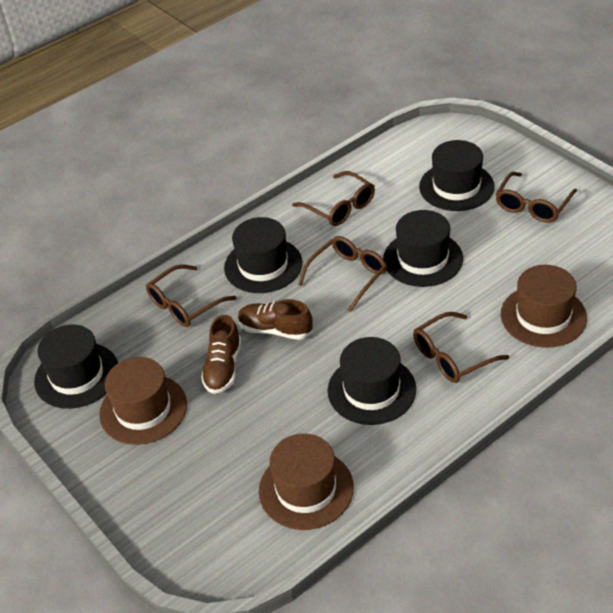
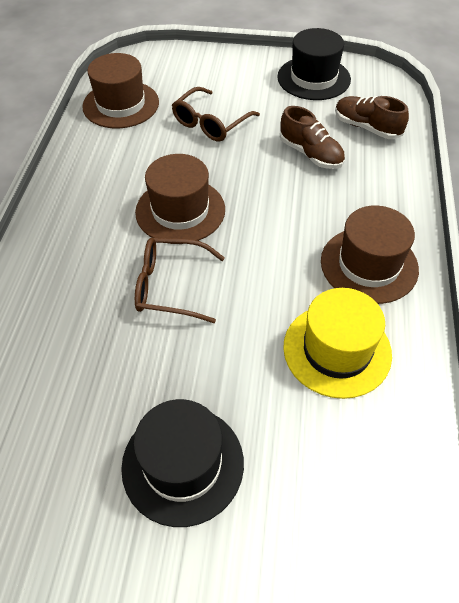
black hat: 5 -> 2
brown glasses: 5 -> 2
yellow hat: 0 -> 1

